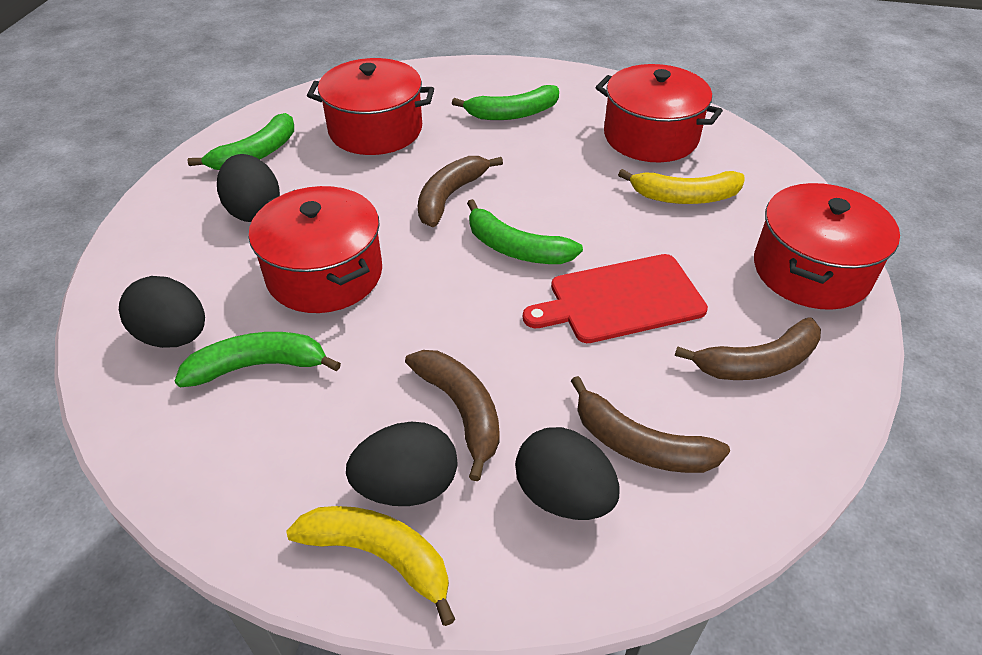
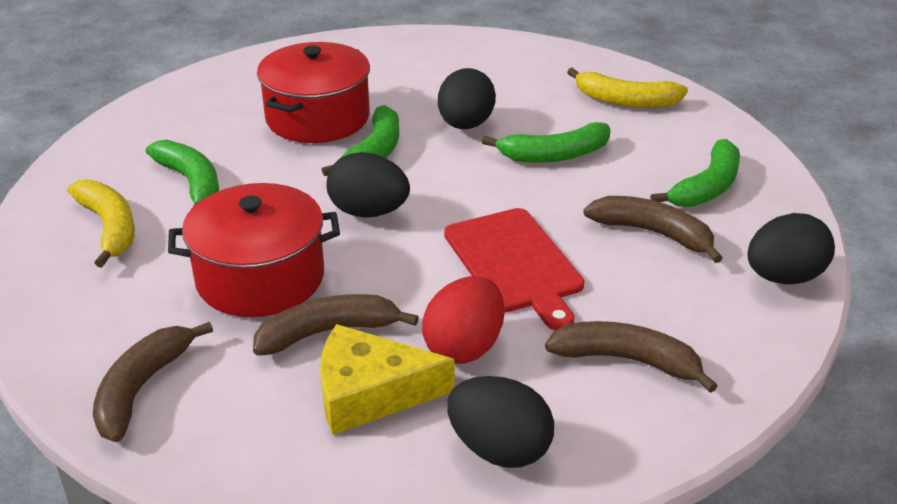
red egg: 0 -> 1
red pot: 4 -> 2
yellow cheese: 0 -> 1

